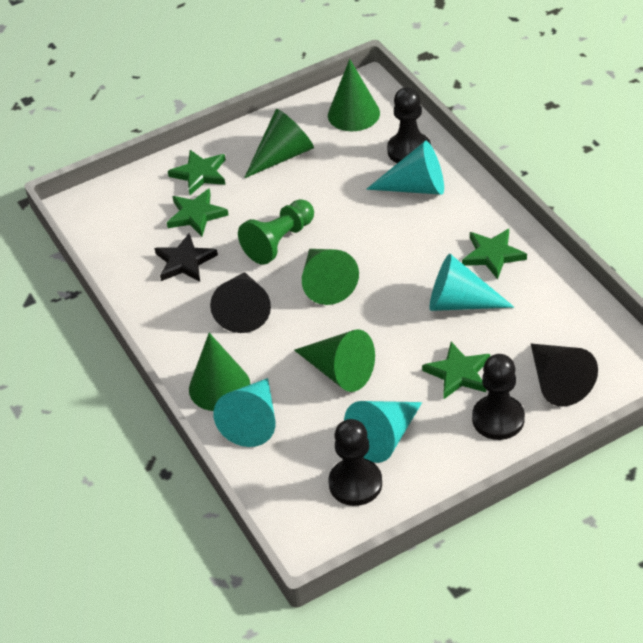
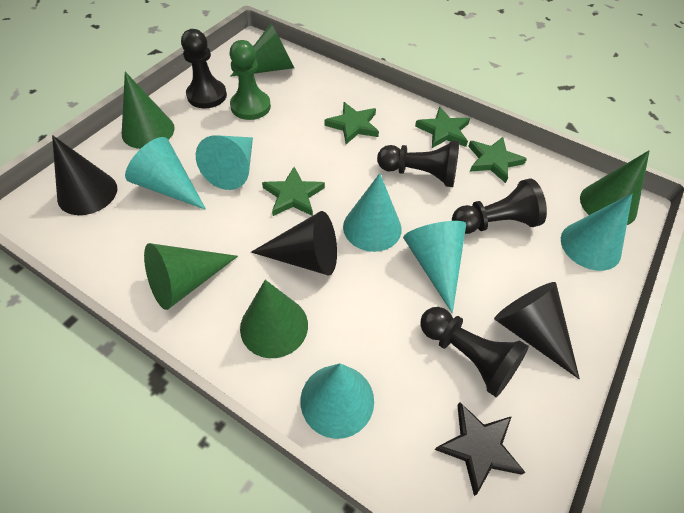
black cone: 2 -> 3
black pawn: 3 -> 4
turquoise cone: 4 -> 6

